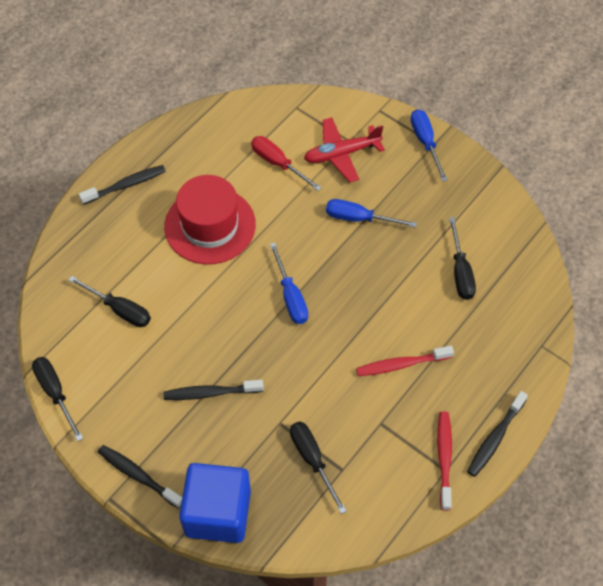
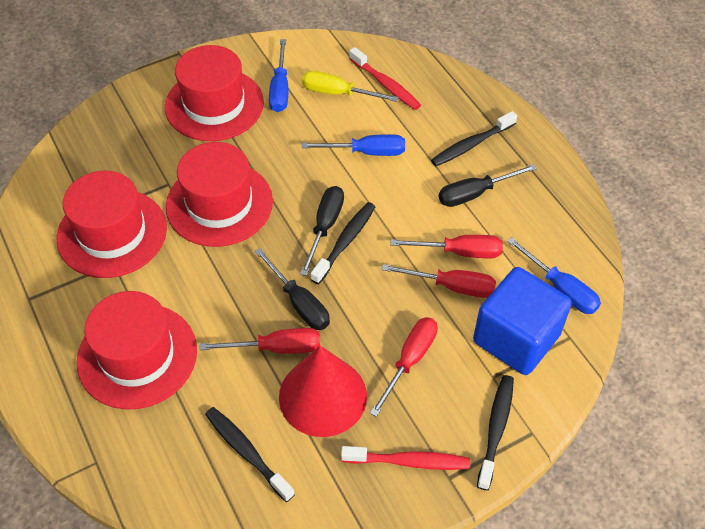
black screwdriver: 4 -> 3
red cone: 0 -> 1
red hat: 1 -> 4
red plane: 1 -> 0
red screwdriver: 1 -> 4
yellow screwdriver: 0 -> 1

